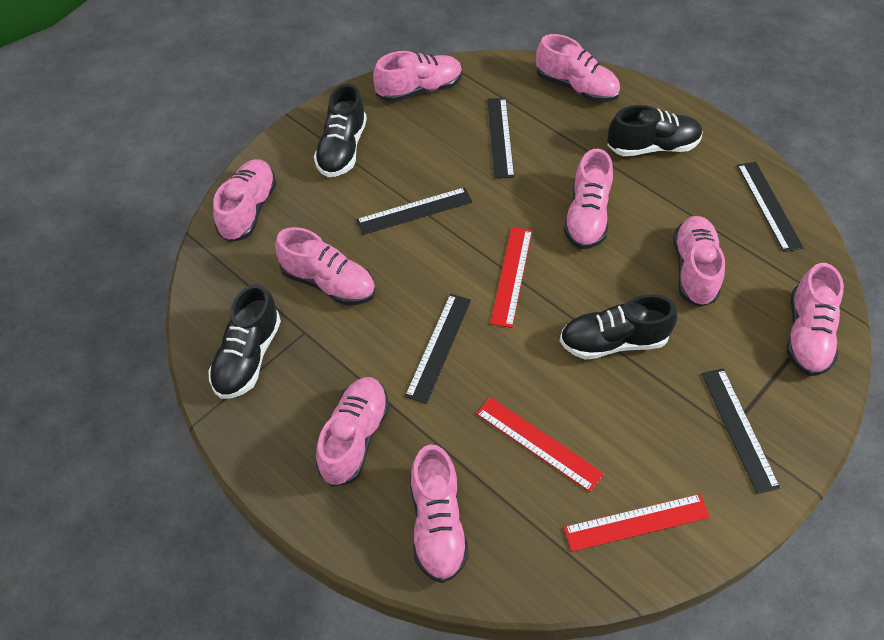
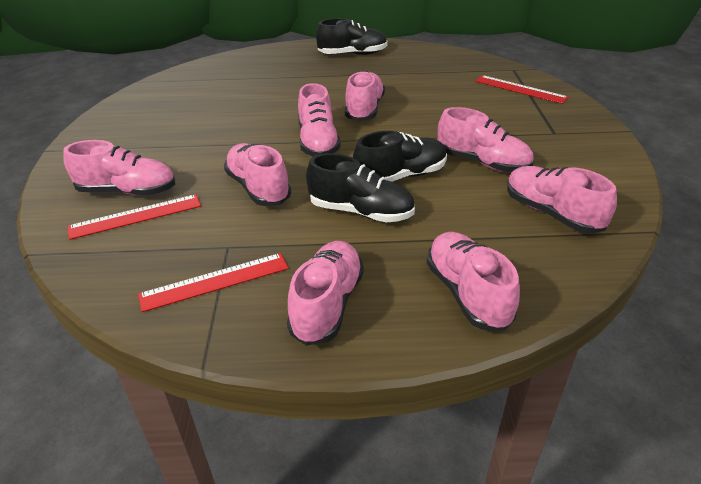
black ruler: 5 -> 0
black shoe: 4 -> 3
pink shoe: 9 -> 8

